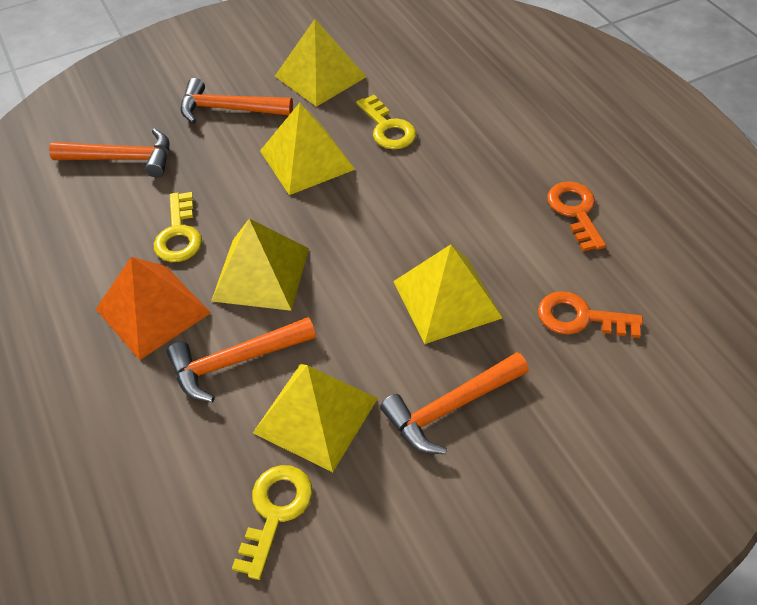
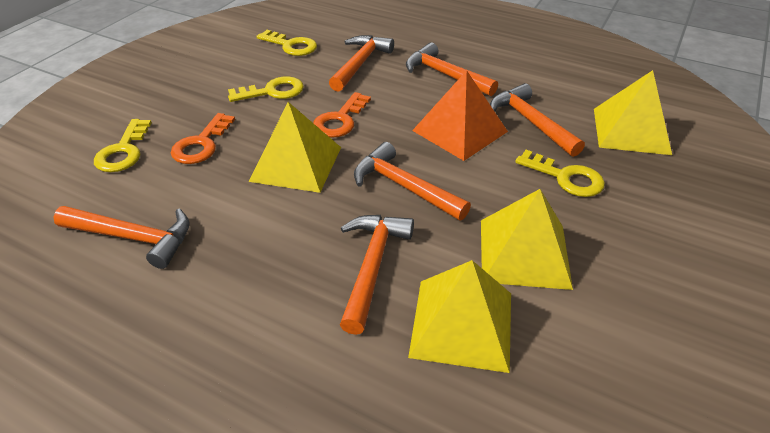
orange hammer: 4 -> 6
yellow key: 3 -> 4
yellow pyramid: 5 -> 4

